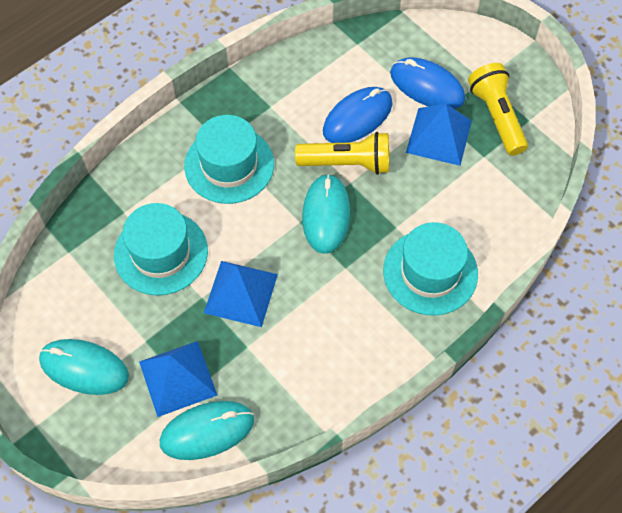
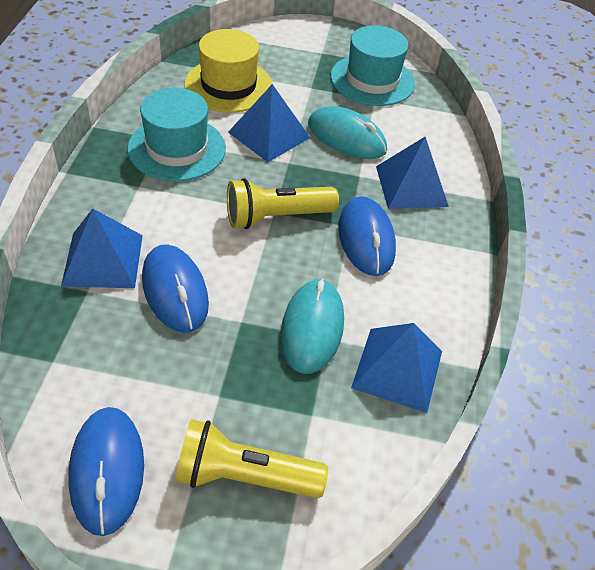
blue mouse: 2 -> 3
blue pyramid: 3 -> 4
turquoise hat: 3 -> 2
turquoise mouse: 3 -> 2
yellow hat: 0 -> 1

